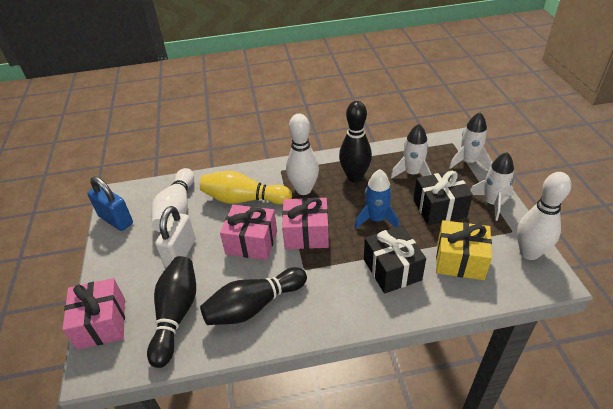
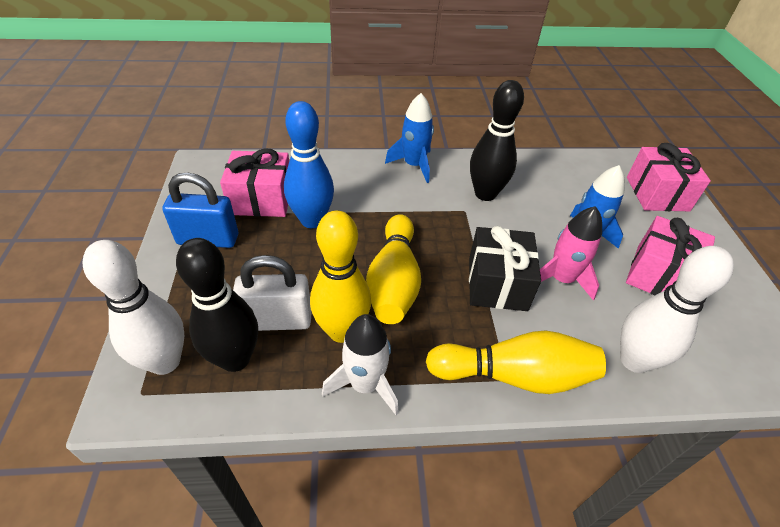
black bowling pin: 3 -> 2
black gift: 2 -> 1
blue bowling pin: 0 -> 1
blue rocket: 1 -> 2
pink rocket: 0 -> 1
white bowling pin: 3 -> 2
white rocket: 3 -> 1
yellow bowling pin: 1 -> 3
yellow gift: 1 -> 0

